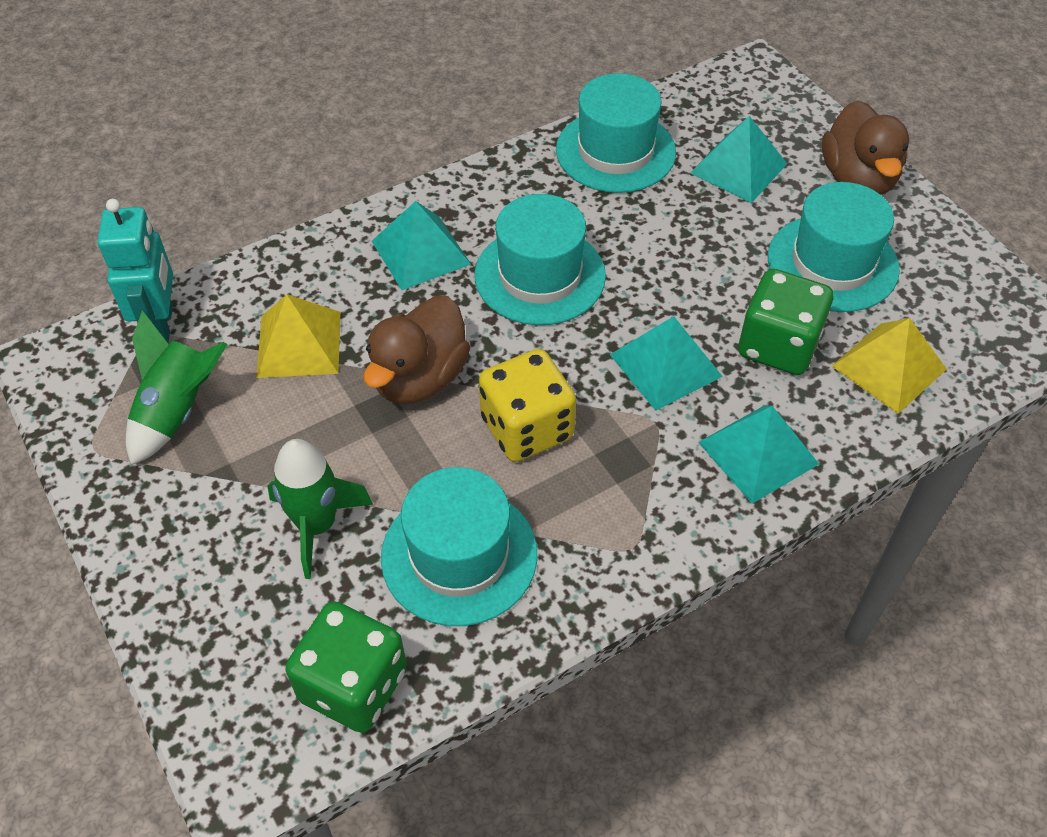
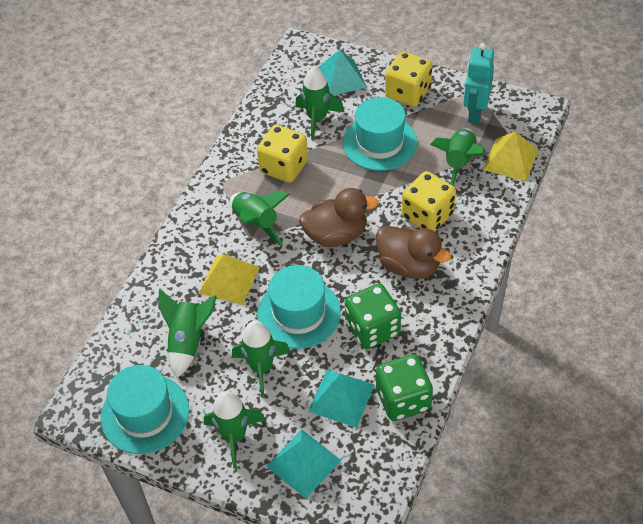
green rocket: 2 -> 6
turquoise hat: 4 -> 3
turquoise pyramid: 4 -> 3
yellow dice: 1 -> 3

